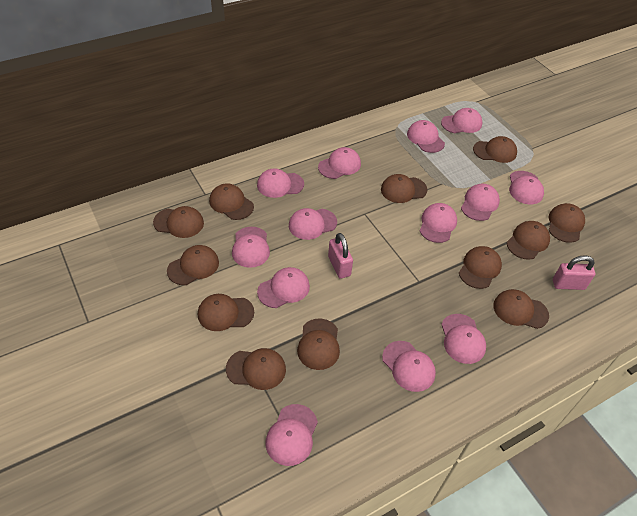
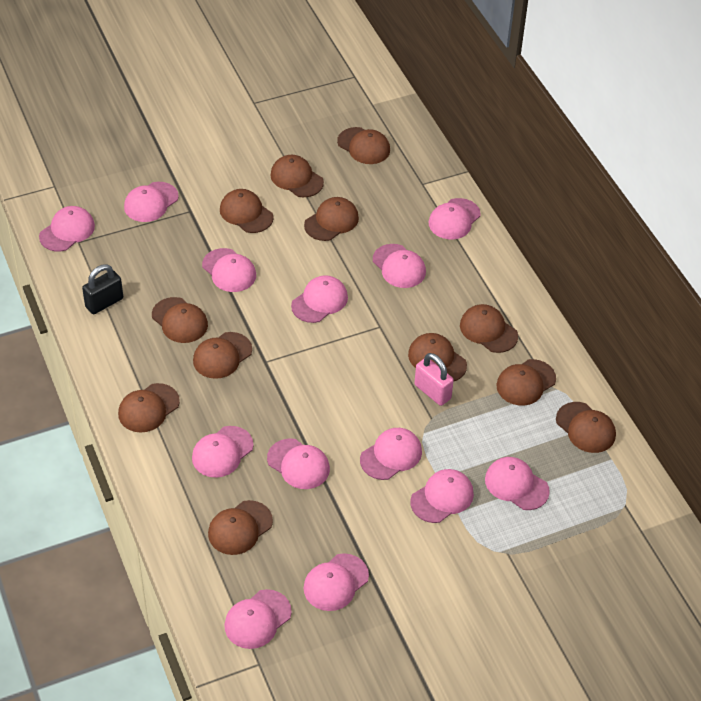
black padlock: 0 -> 1
pink padlock: 2 -> 1

